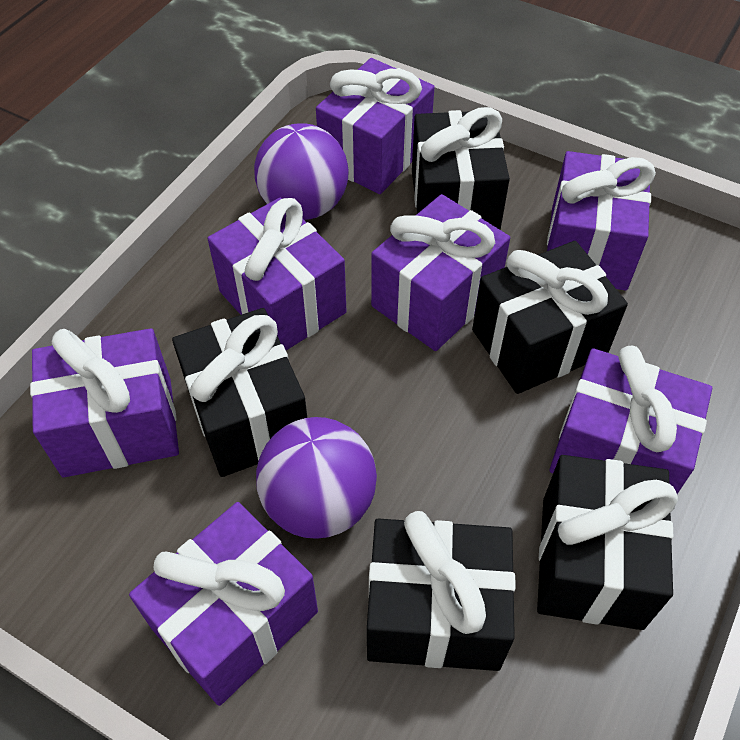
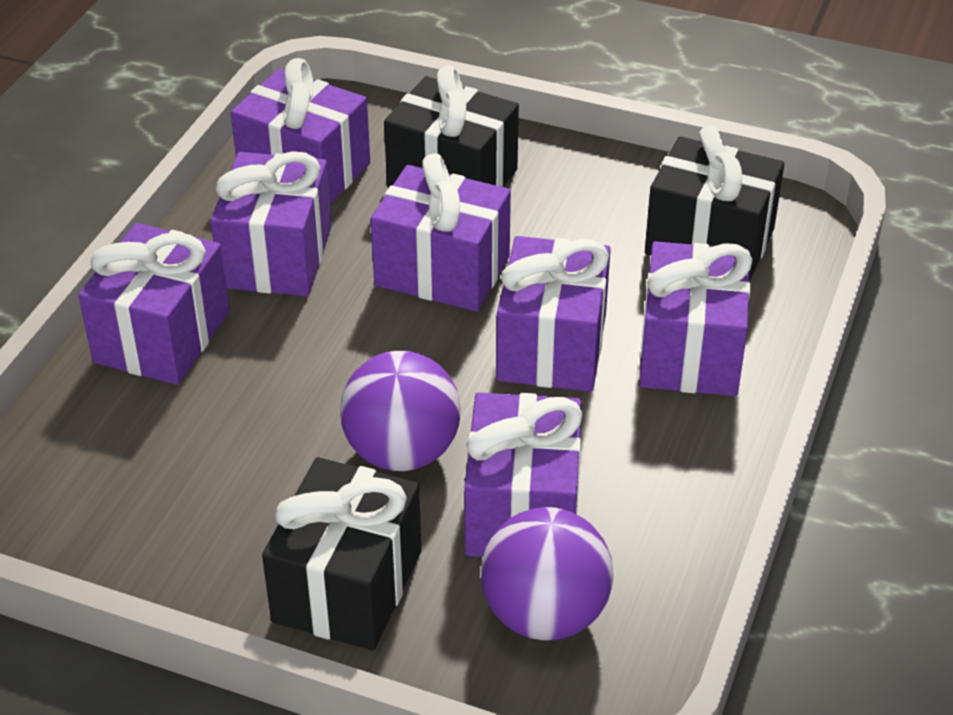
black gift: 5 -> 3

